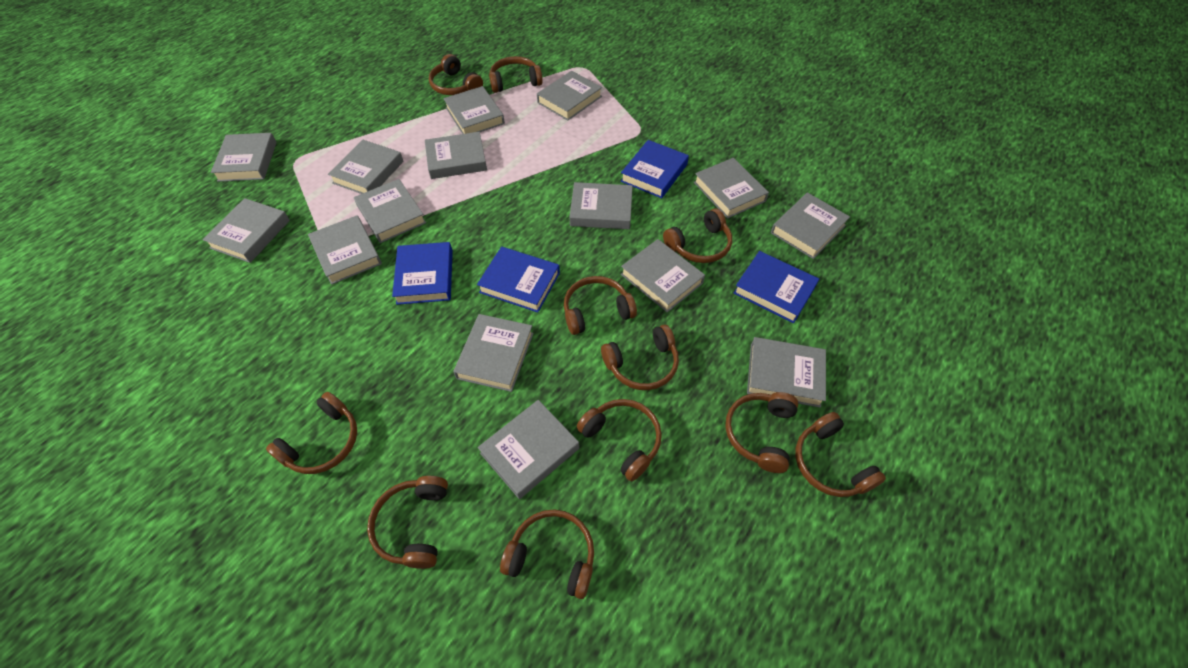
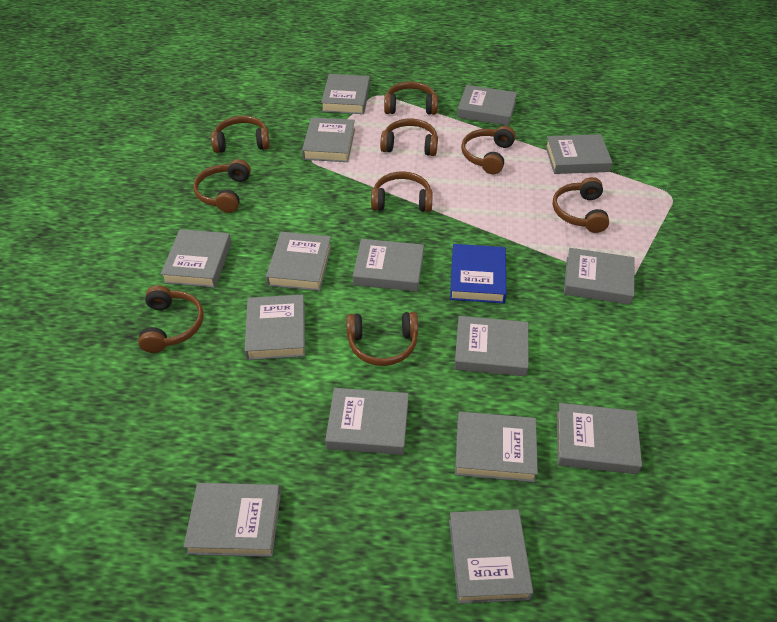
blue book: 4 -> 1
brown headphones: 11 -> 9

